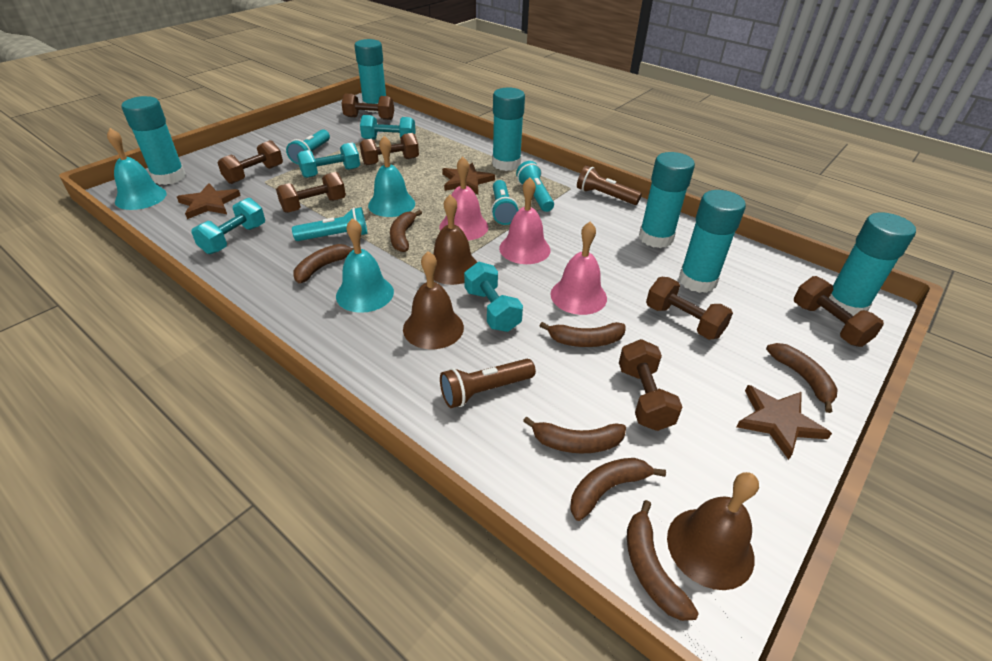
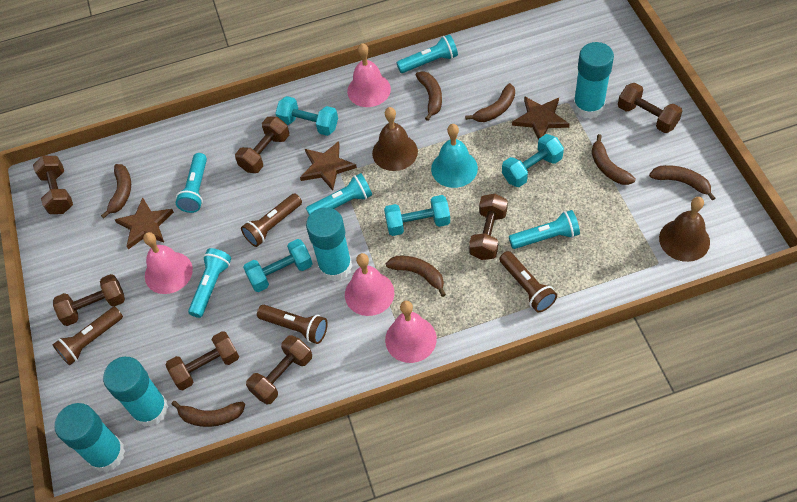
brown bell: 3 -> 2
brown flashlight: 2 -> 4
pink bell: 3 -> 4
turquoise bell: 3 -> 1
turquoise flashlight: 4 -> 5
turquoise glue stick: 6 -> 4

